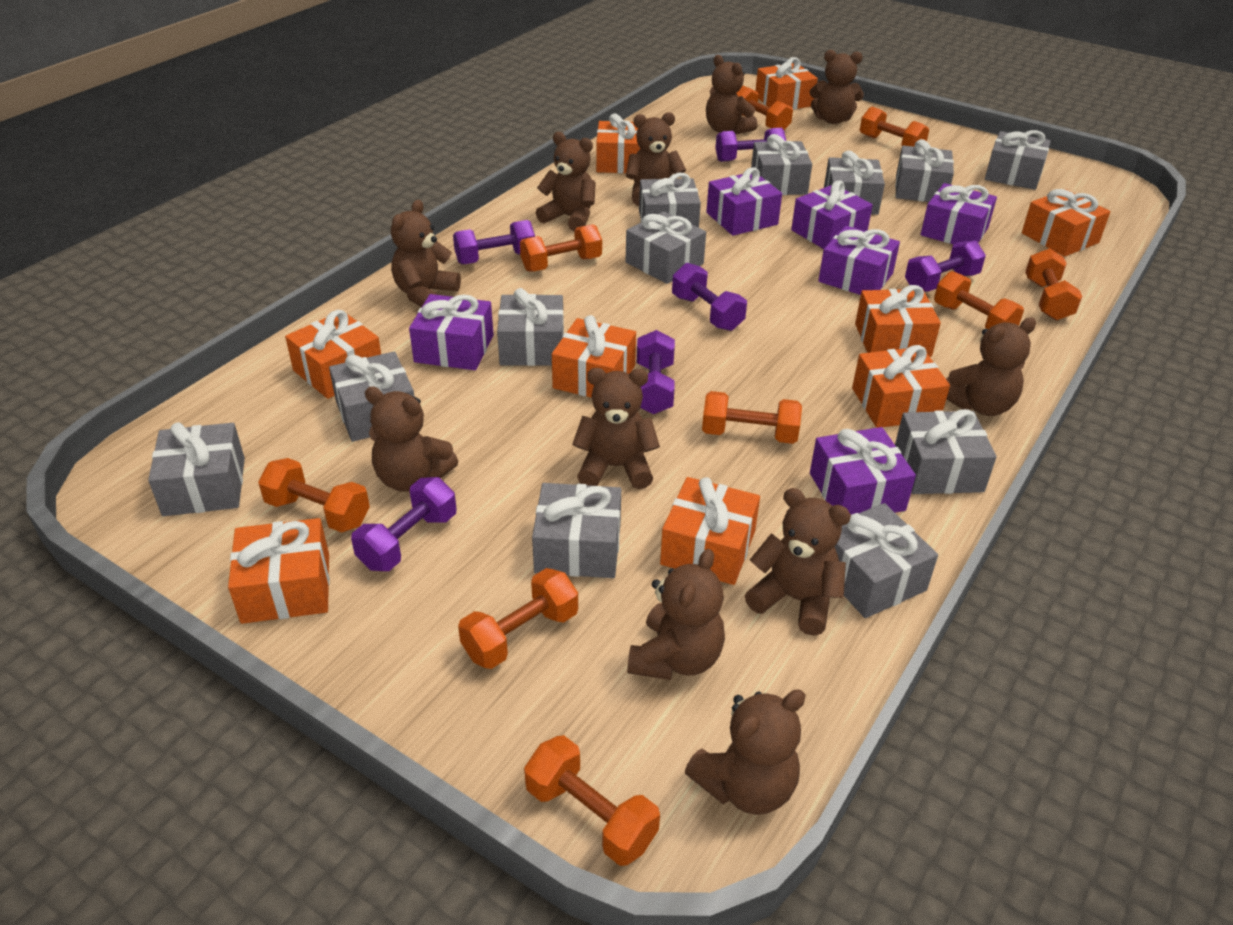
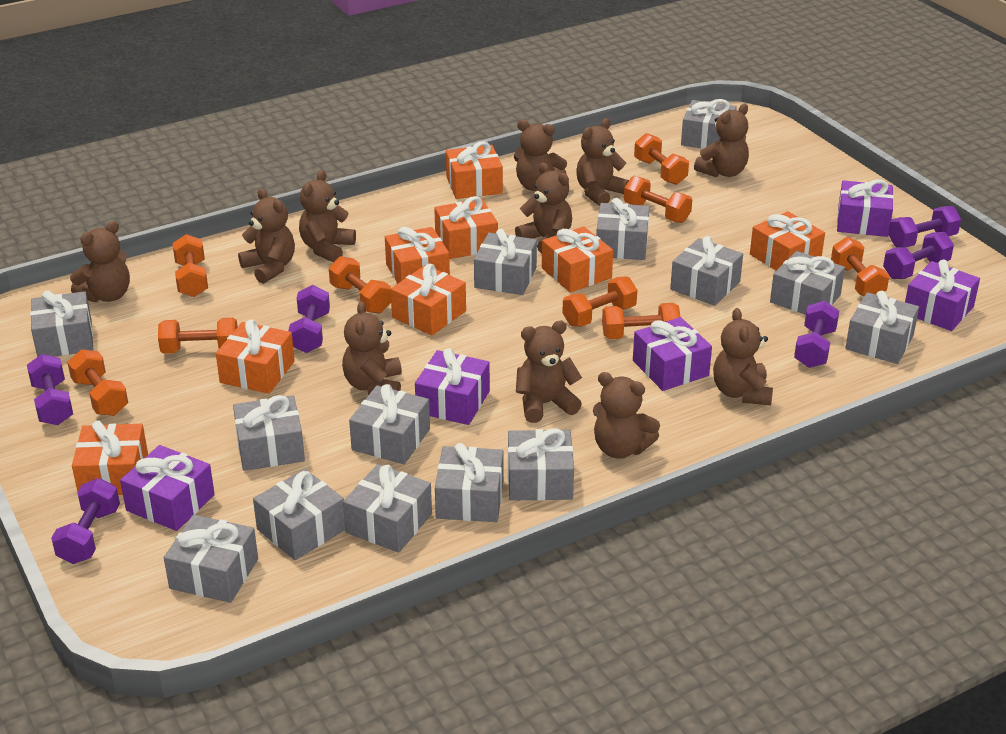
grey gift: 12 -> 14
orange gift: 9 -> 8
purple gift: 6 -> 5

